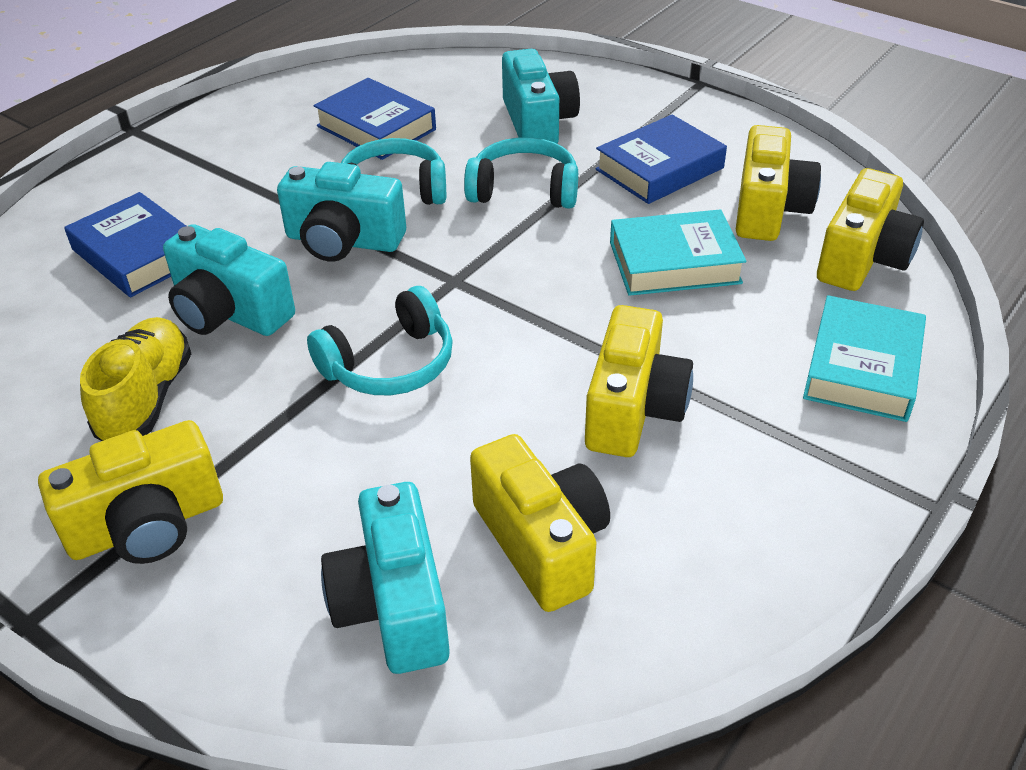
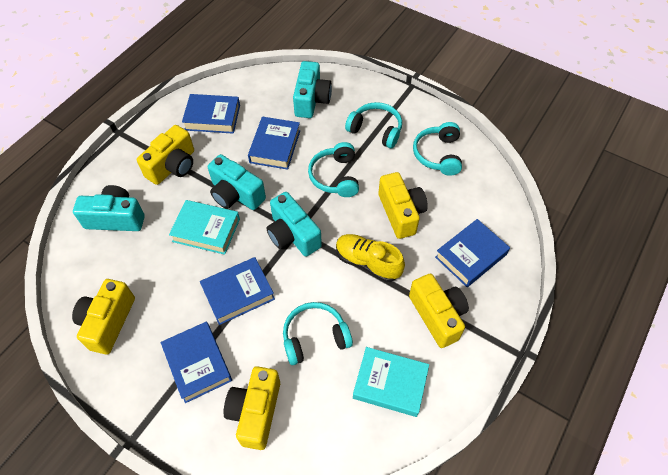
blue book: 3 -> 5
turquoise headphones: 3 -> 4

